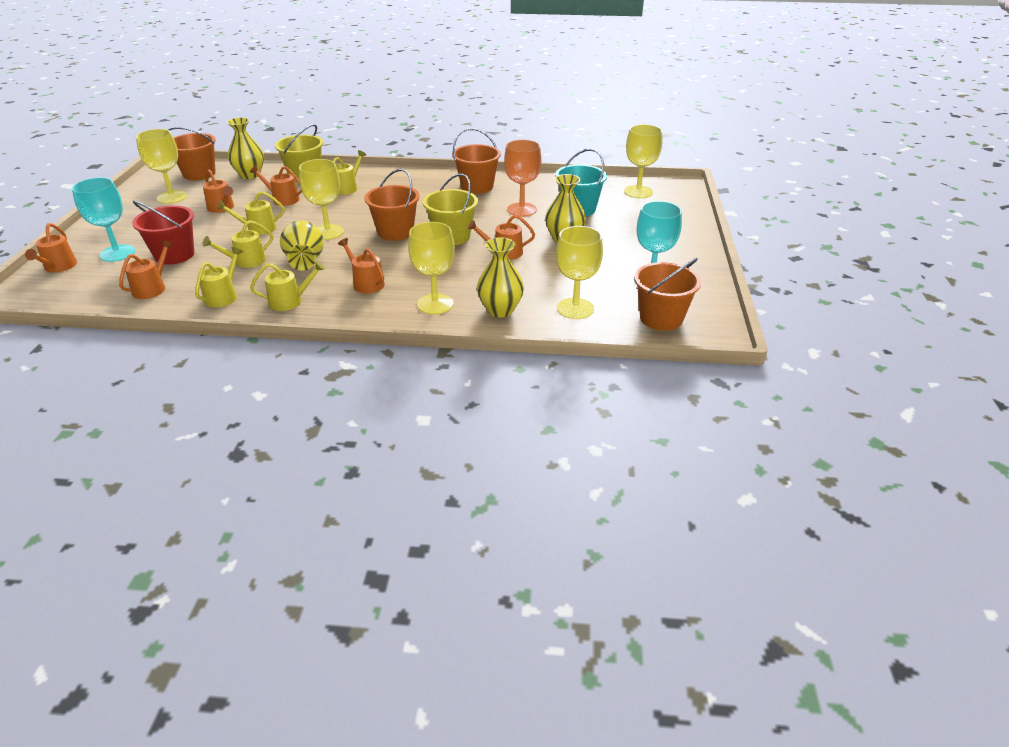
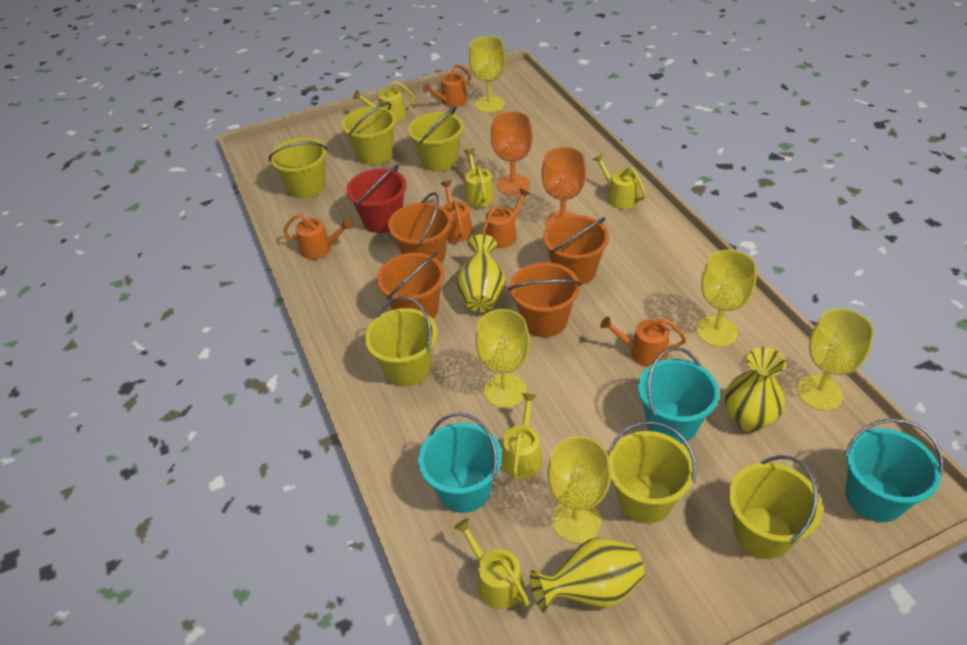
orange goblet: 1 -> 2
orange watering can: 6 -> 5
turquoise bucket: 1 -> 3
turquoise goblet: 2 -> 0
yellow bucket: 2 -> 6
yellow vase: 4 -> 3

